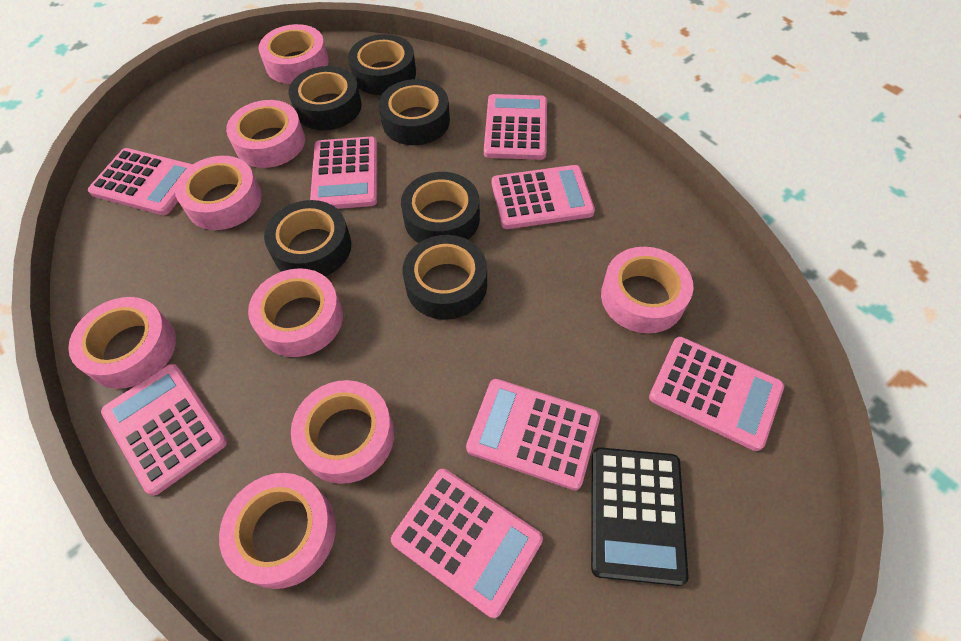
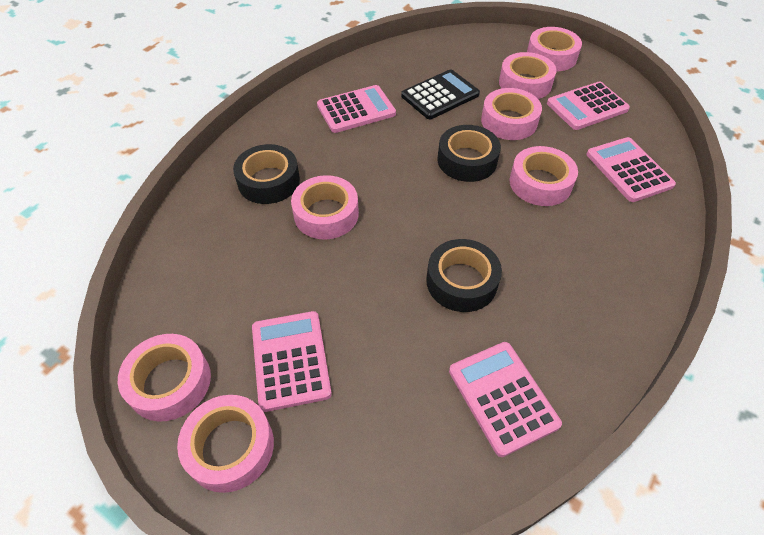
black tape: 6 -> 3
pink calculator: 8 -> 5
pink tape: 8 -> 7

